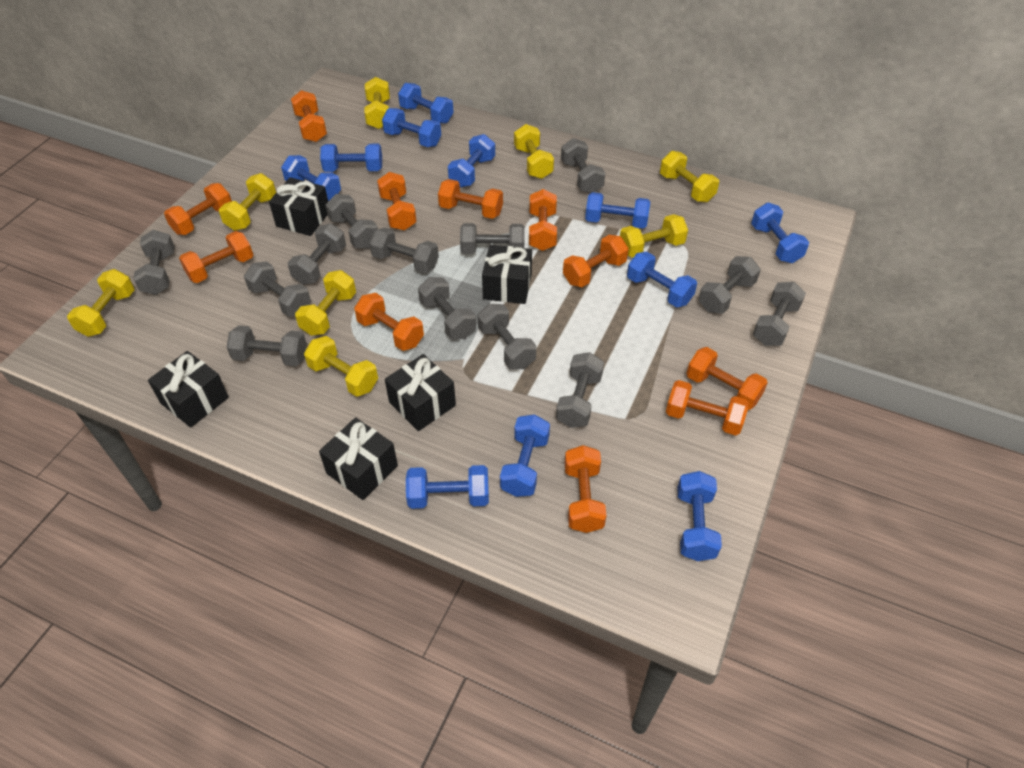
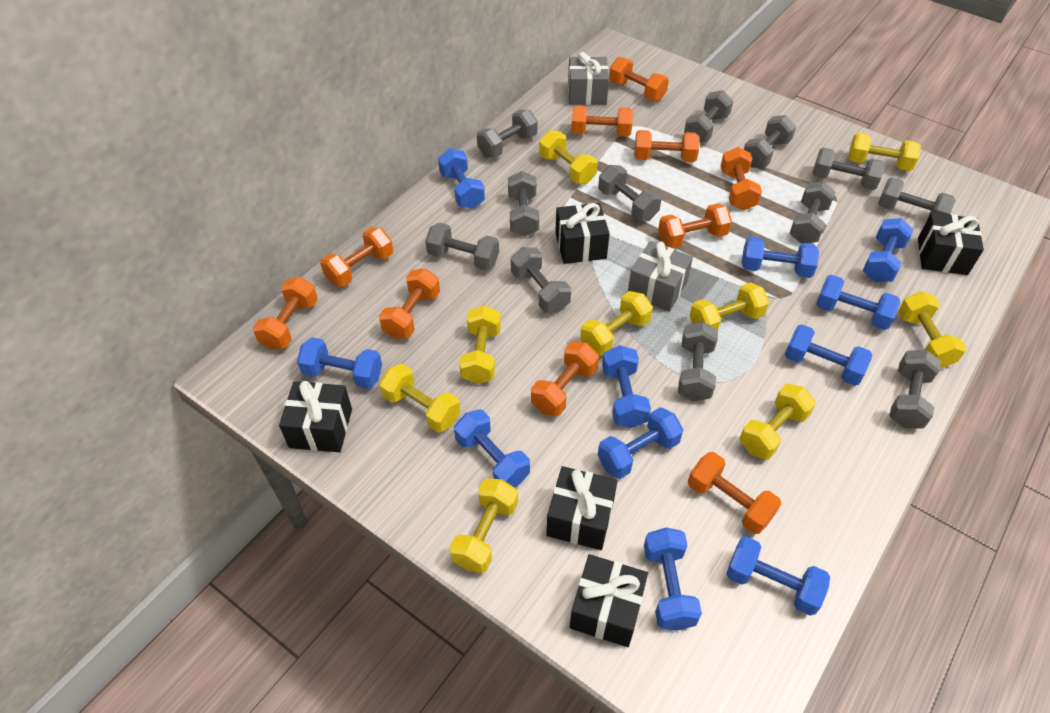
grey dumbbell: 13 -> 12
grey gift: 0 -> 2
orange dumbbell: 11 -> 10
yellow dumbbell: 8 -> 9

